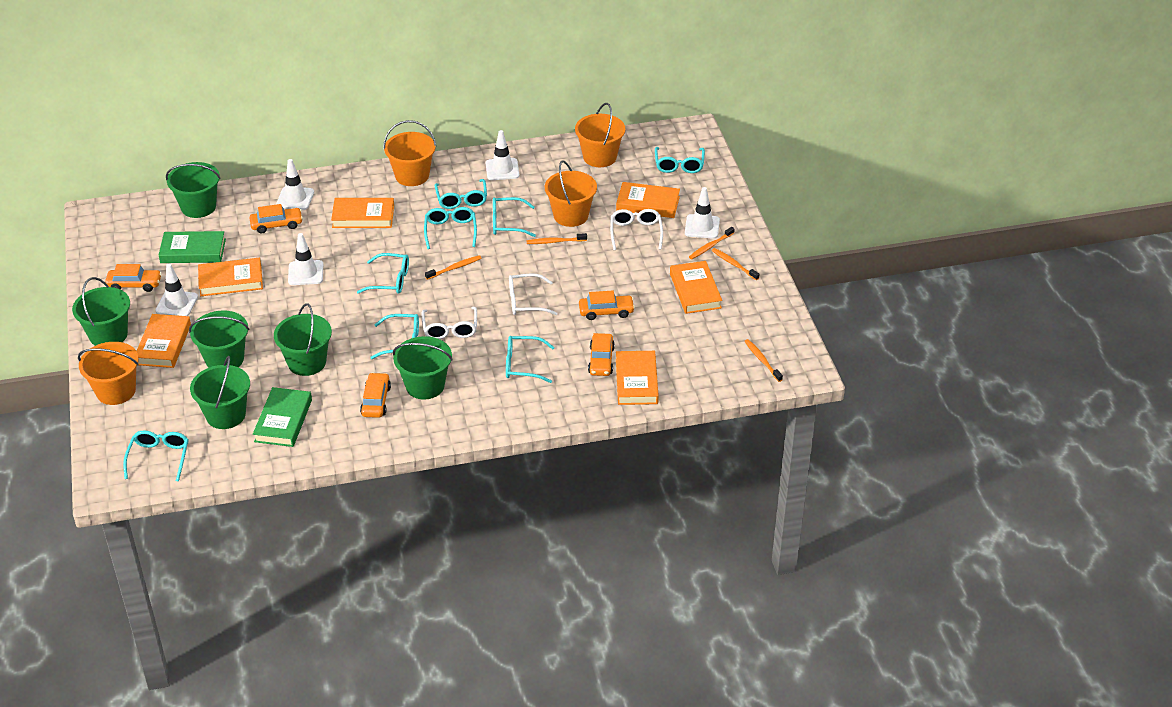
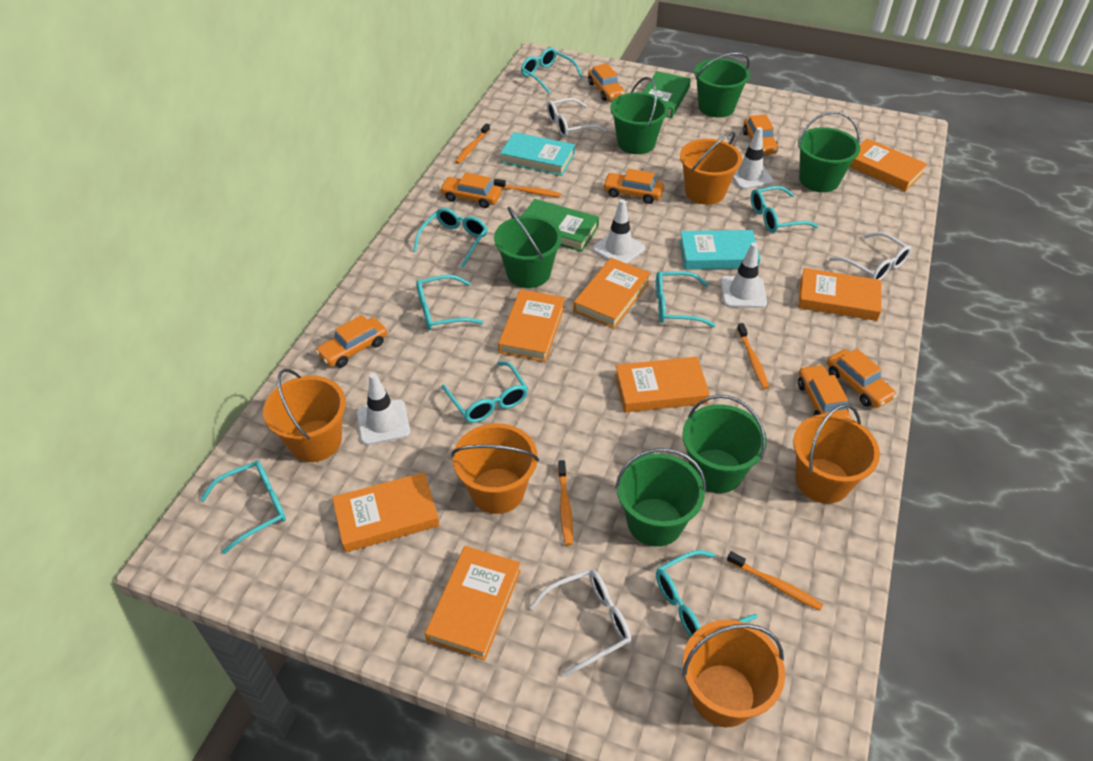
orange book: 6 -> 7
orange bucket: 4 -> 5
orange car: 5 -> 7
turquoise book: 0 -> 2
white traffic cone: 5 -> 4

